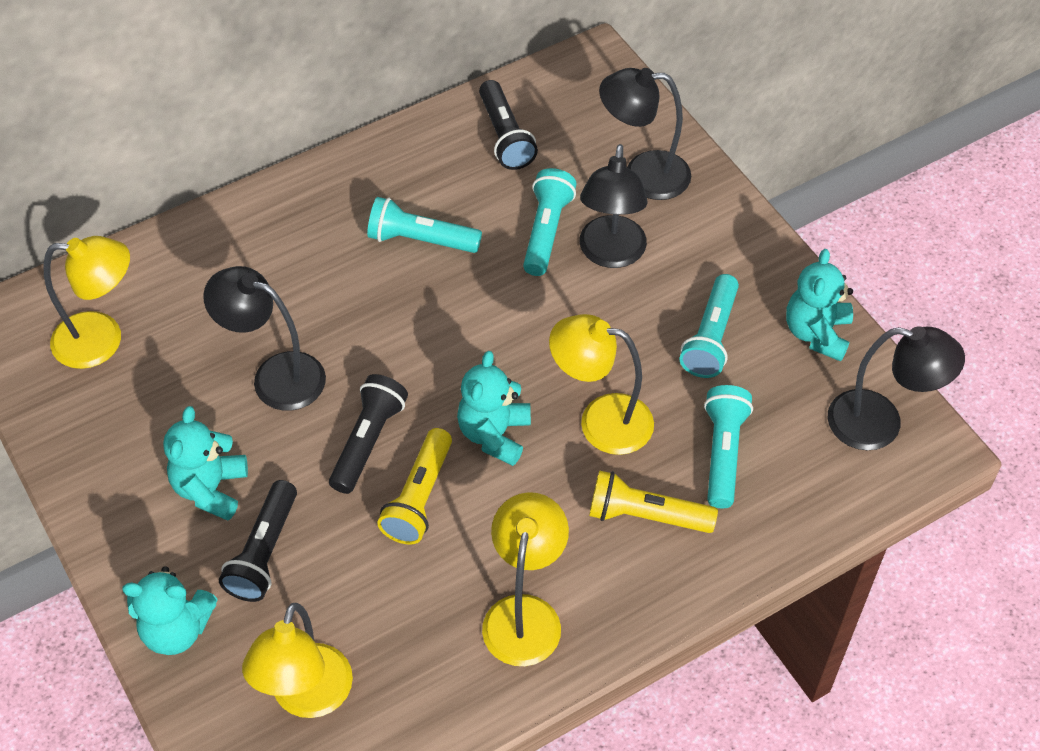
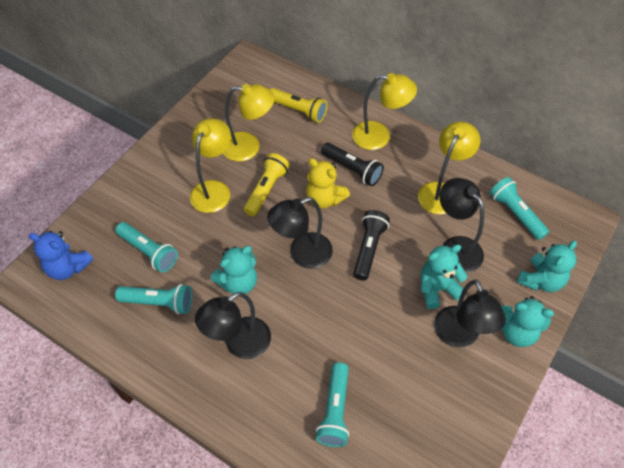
black flashlight: 3 -> 2
blue teddy bear: 0 -> 1
yellow teddy bear: 0 -> 1

